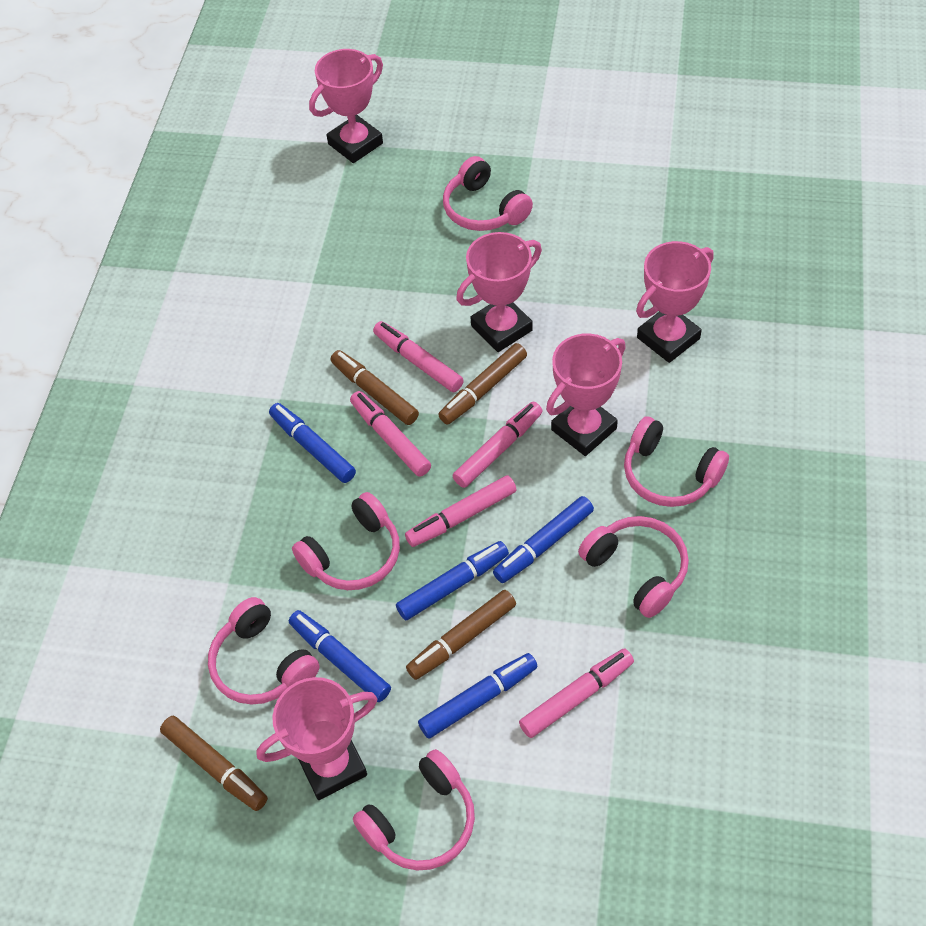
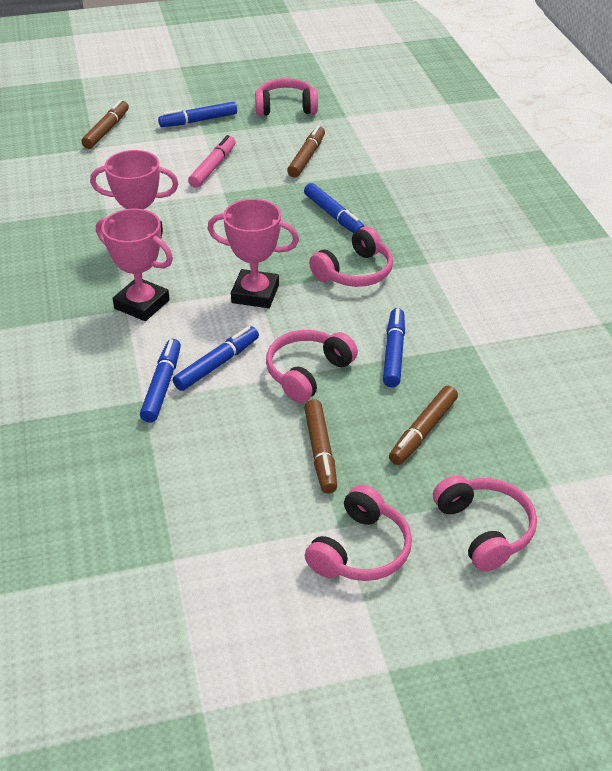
pink headphones: 6 -> 5
pink marker: 5 -> 1
pink trophy: 5 -> 3

